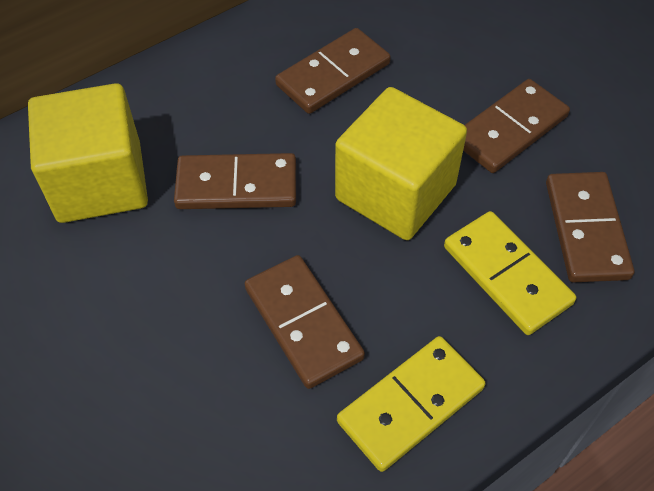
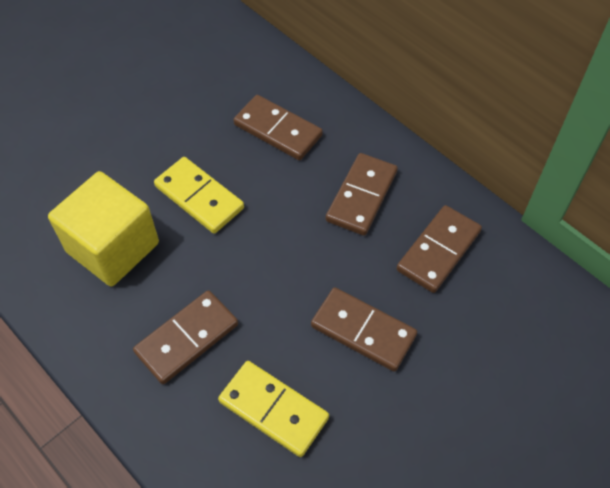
yellow cube: 2 -> 1

